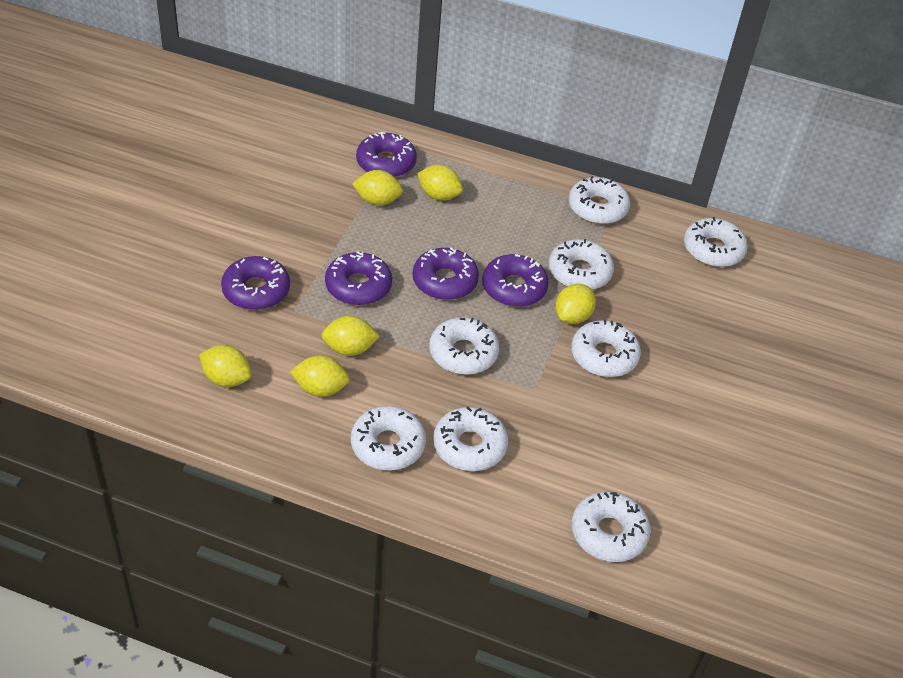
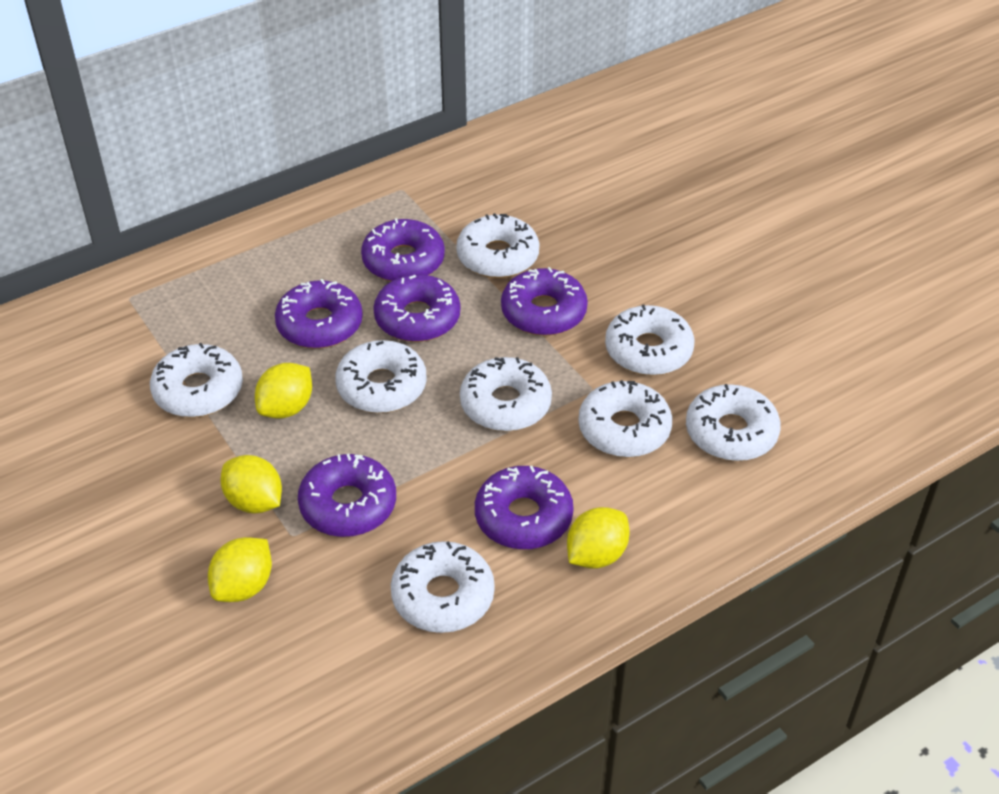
purple donut: 5 -> 6
yellow lemon: 6 -> 4

